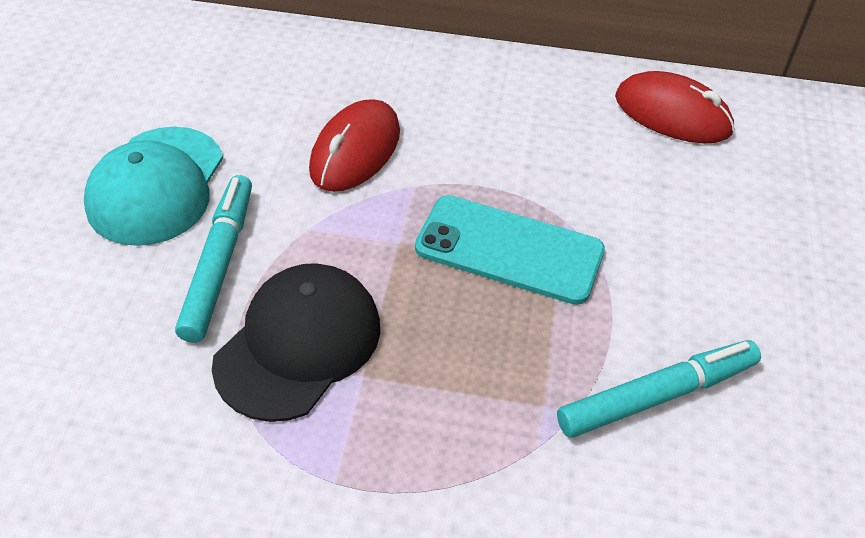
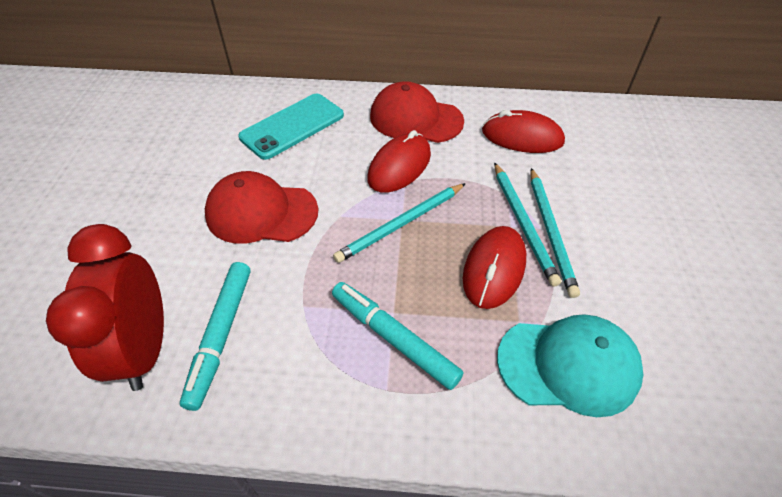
black cap: 1 -> 0
red cap: 0 -> 2
red clock: 0 -> 1
red mouse: 2 -> 3
turquoise pencil: 0 -> 3

